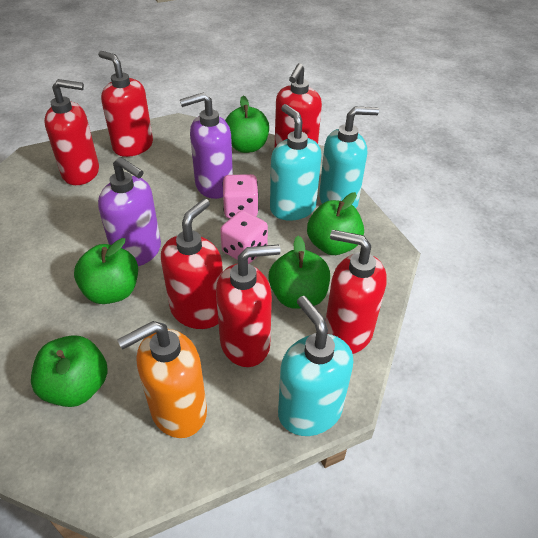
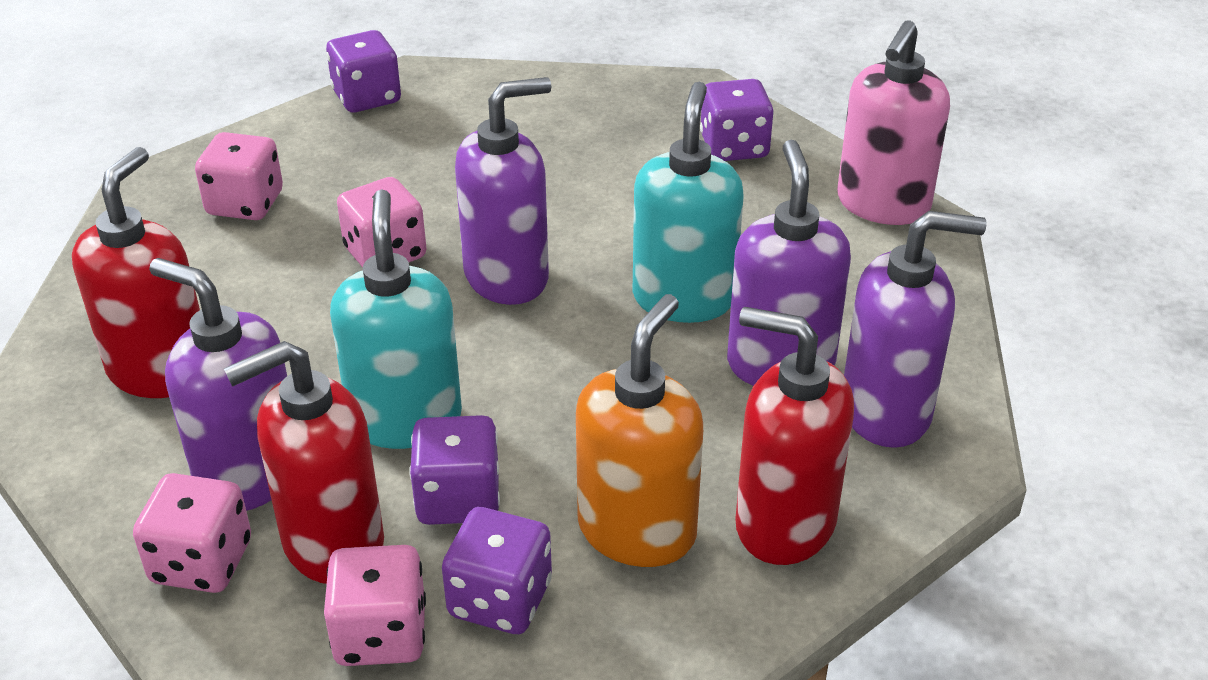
green apple: 5 -> 0
pink dice: 2 -> 4
pink soap dispenser: 0 -> 1
purple dice: 0 -> 4
purple soap dispenser: 2 -> 4
red soap dispenser: 6 -> 3
turquoise soap dispenser: 3 -> 2

